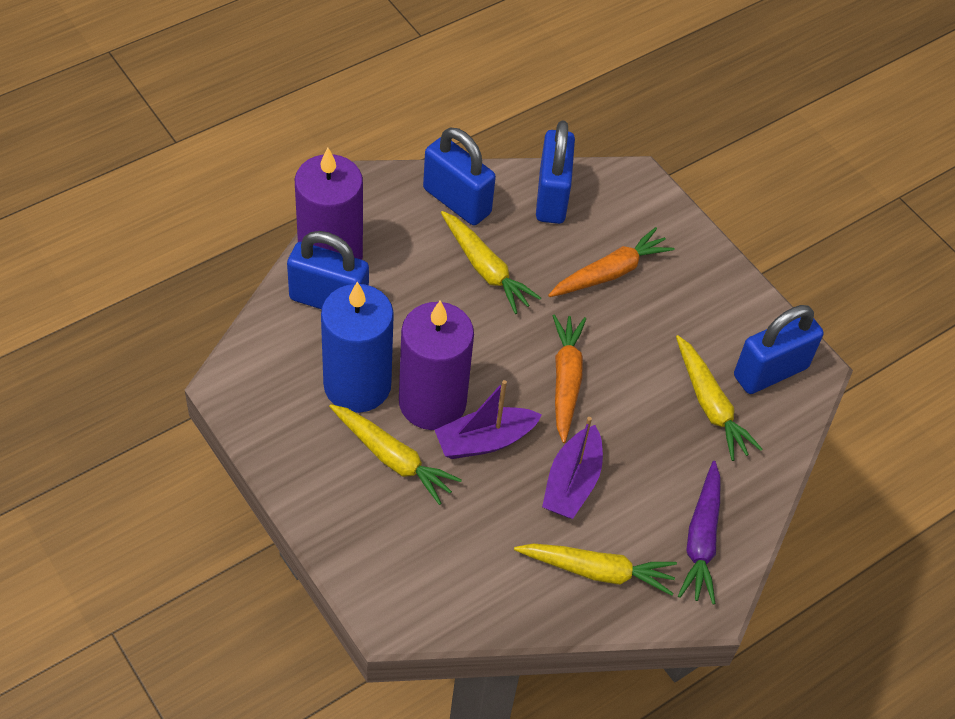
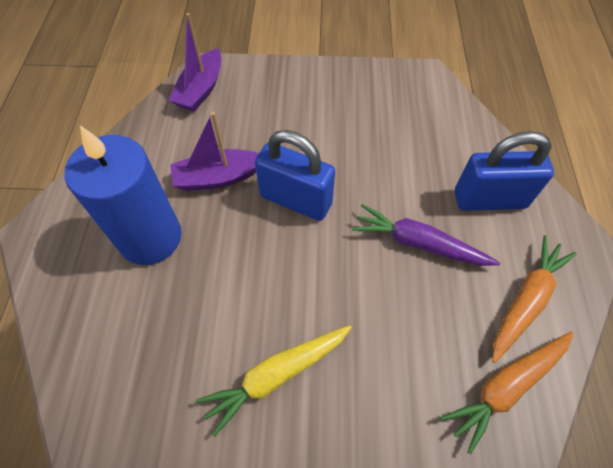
blue padlock: 4 -> 2
purple candle: 2 -> 0
yellow carrot: 4 -> 1

